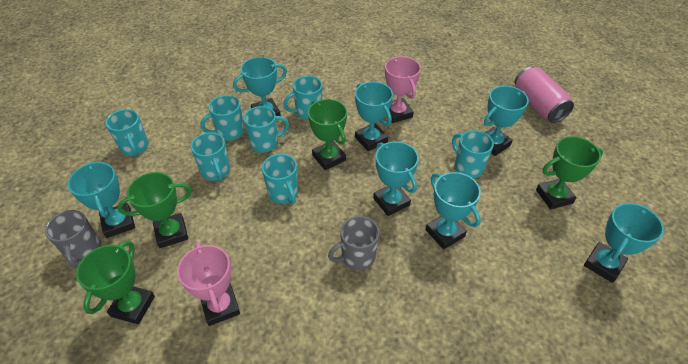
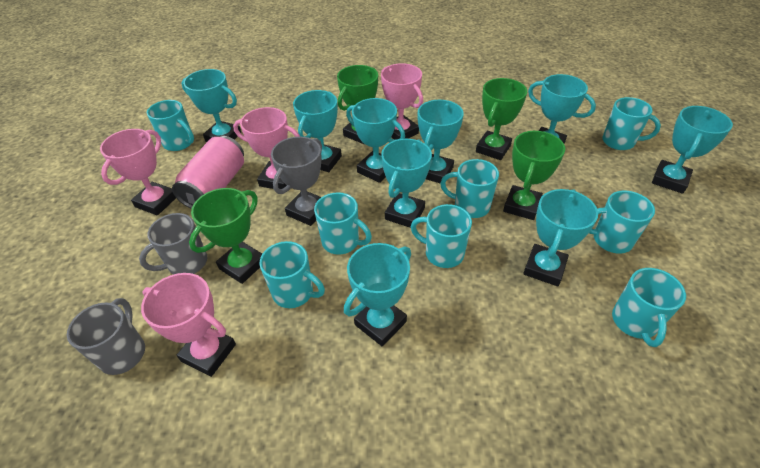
grey trophy: 0 -> 1
pink trophy: 2 -> 4
turquoise mug: 7 -> 8
turquoise trophy: 7 -> 9

